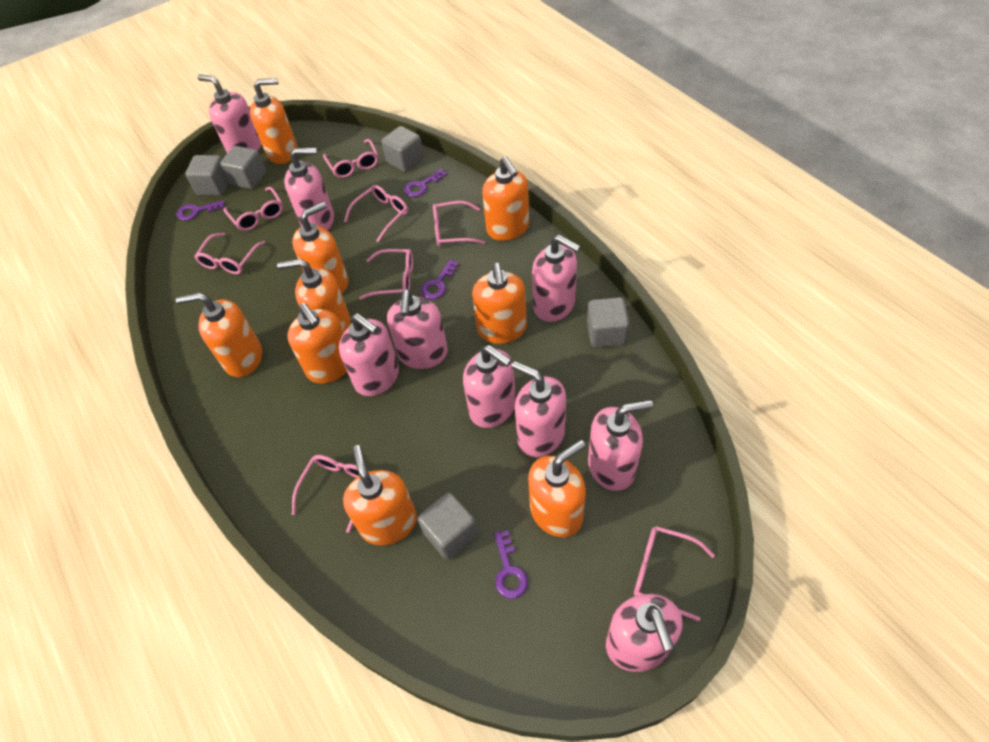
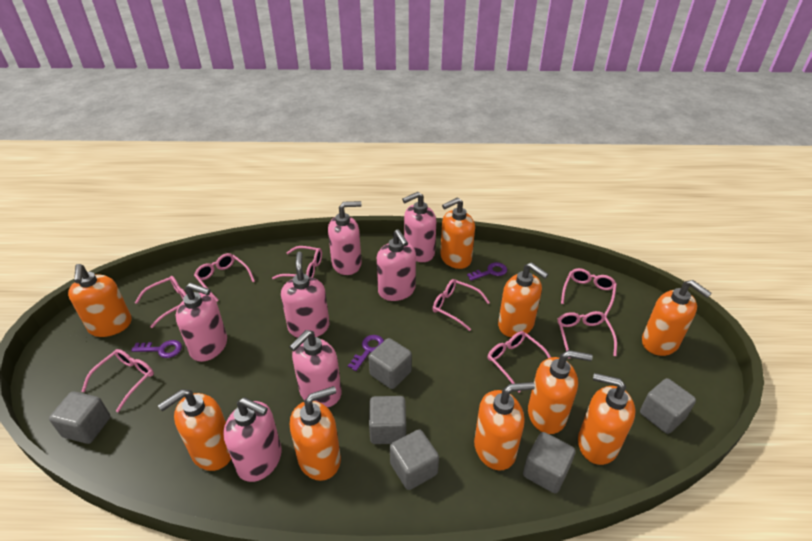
grey cube: 5 -> 6
pink soap dispenser: 9 -> 7
purple key: 4 -> 3

